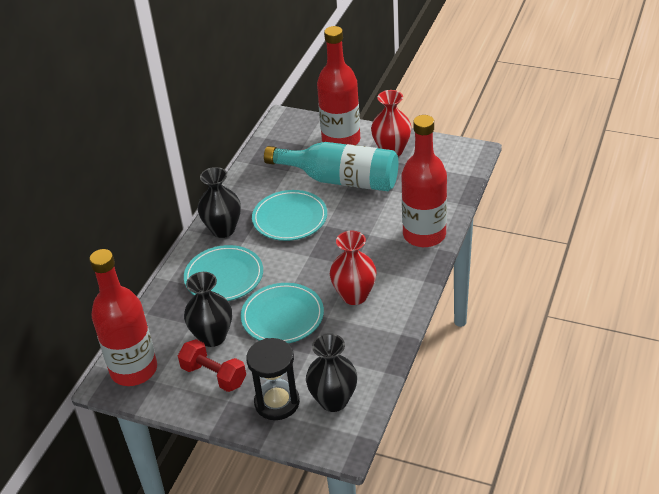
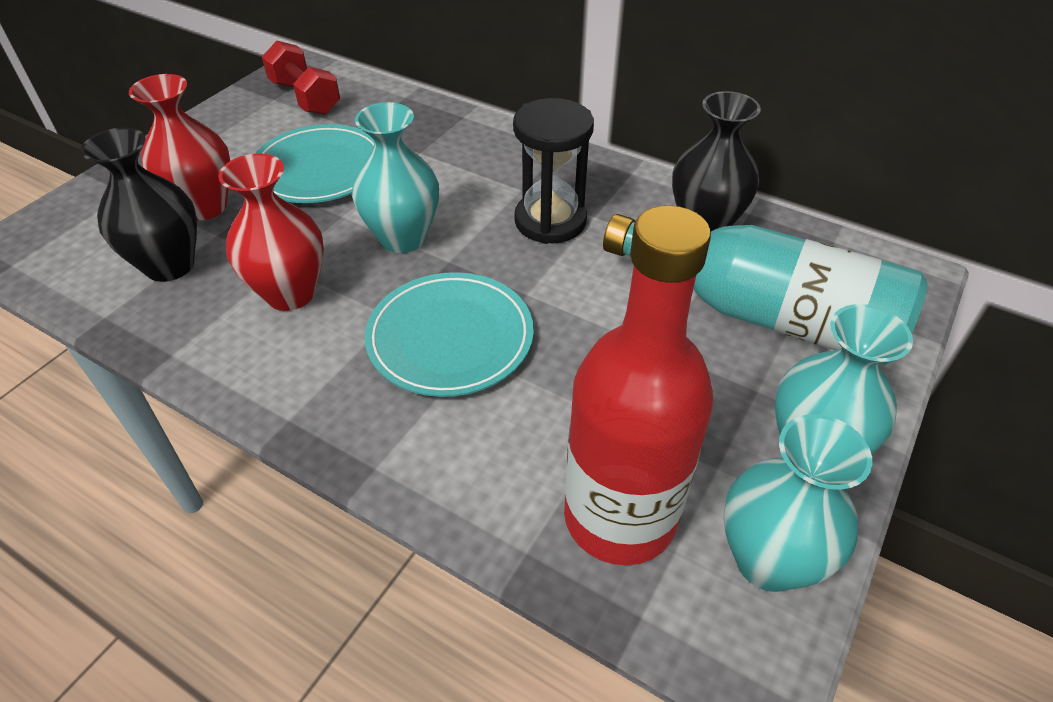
black vase: 3 -> 2
red bottle: 3 -> 1
turquoise plate: 3 -> 2
turquoise vase: 0 -> 3

